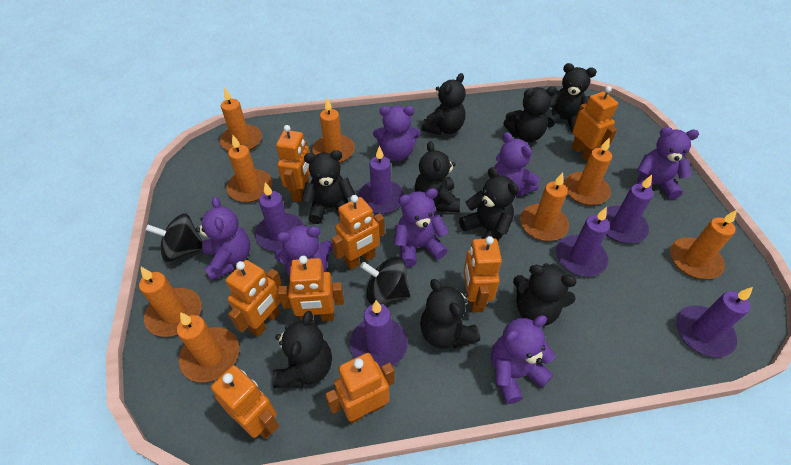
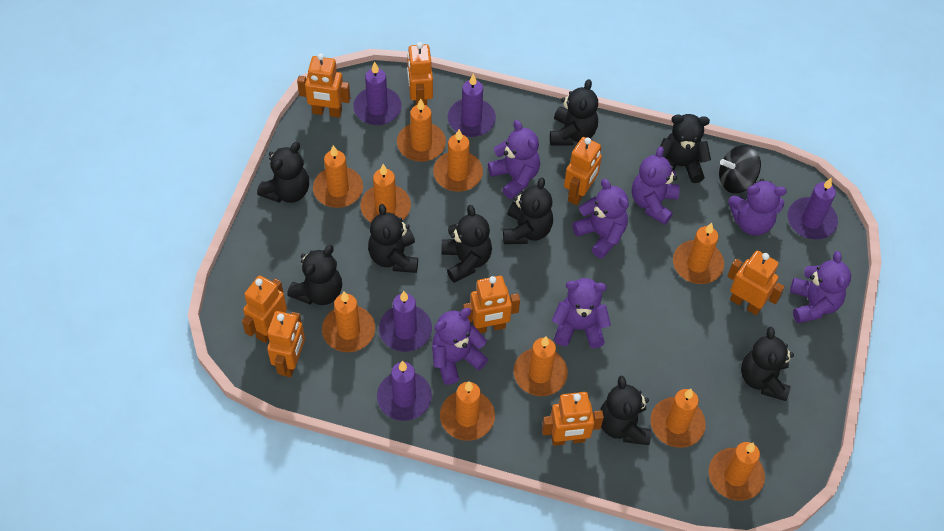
black spinning top: 2 -> 1
orange candle: 8 -> 10
purple candle: 6 -> 5

